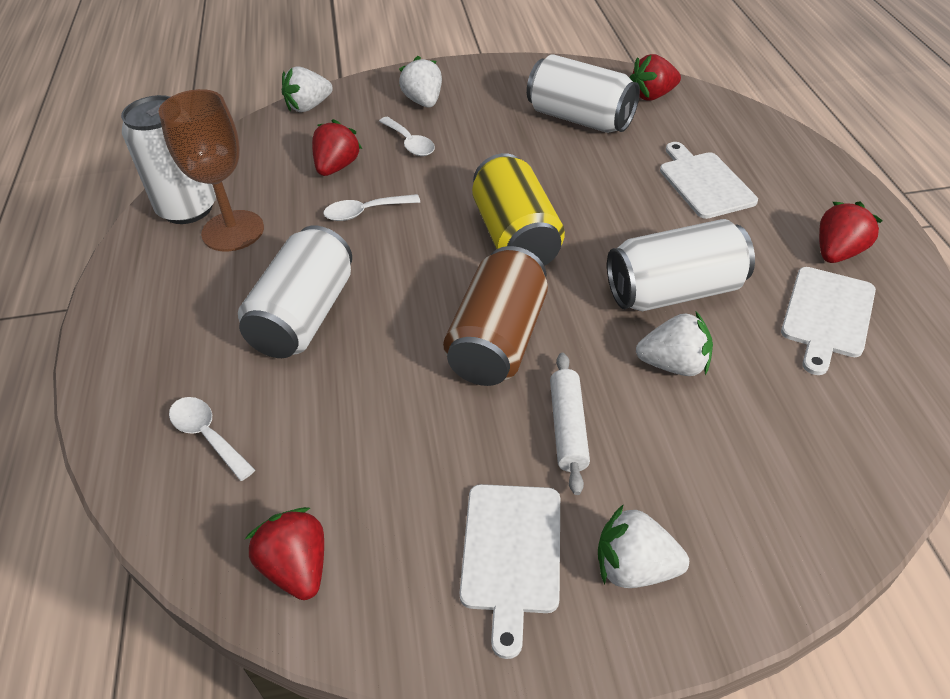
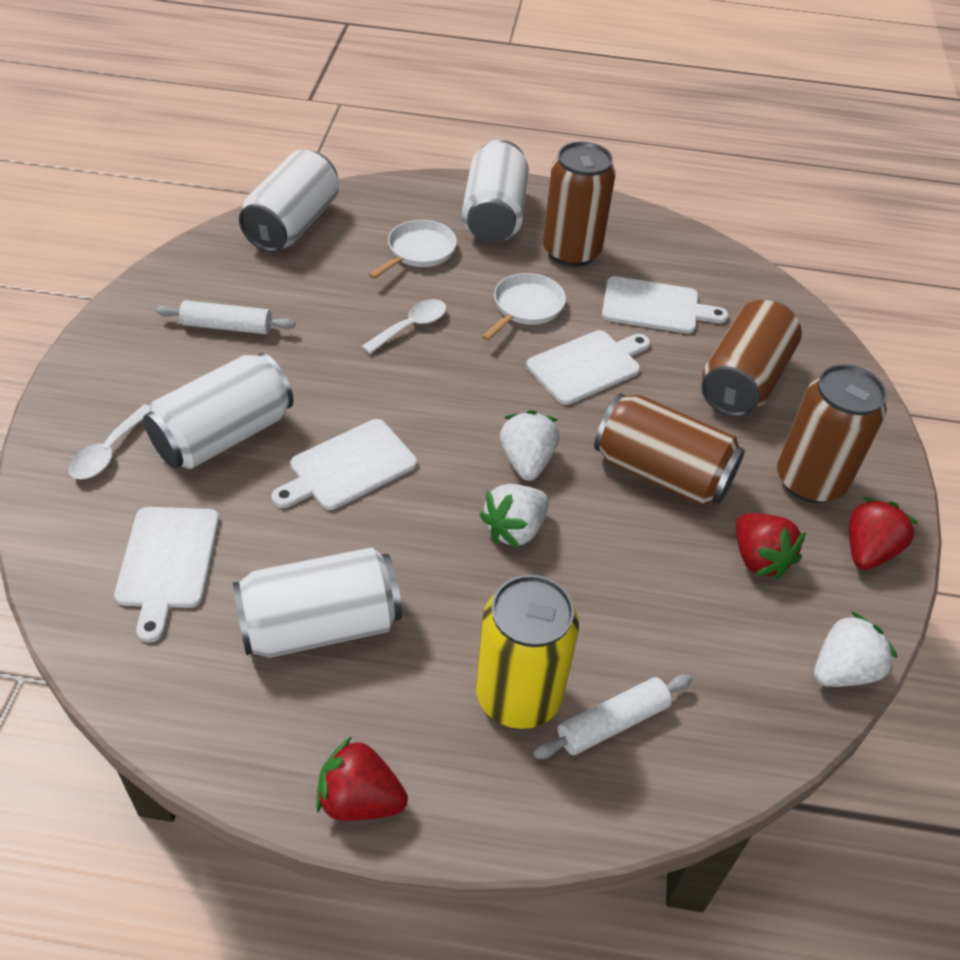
brown can: 1 -> 4
brown goblet: 1 -> 0
red strawberry: 4 -> 3
white cutting board: 3 -> 4
white pan: 0 -> 2
white rolling pin: 1 -> 2
white spoon: 3 -> 2
white strawberry: 4 -> 3

